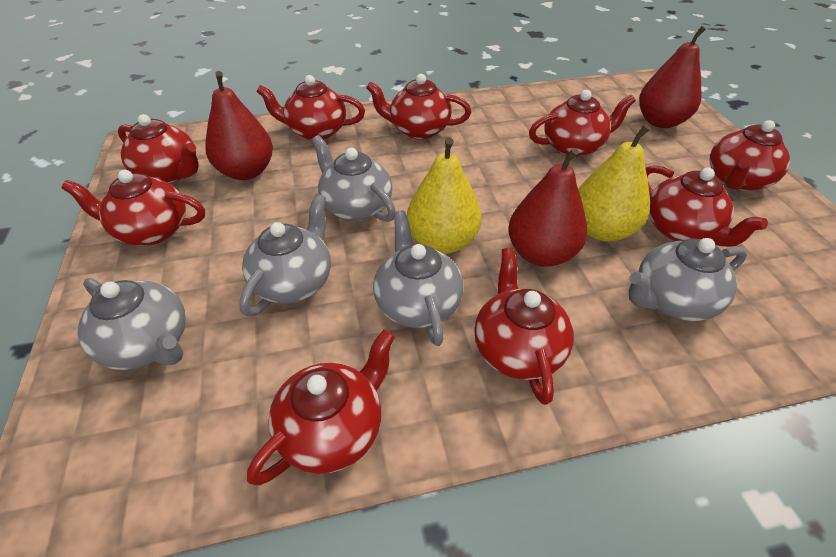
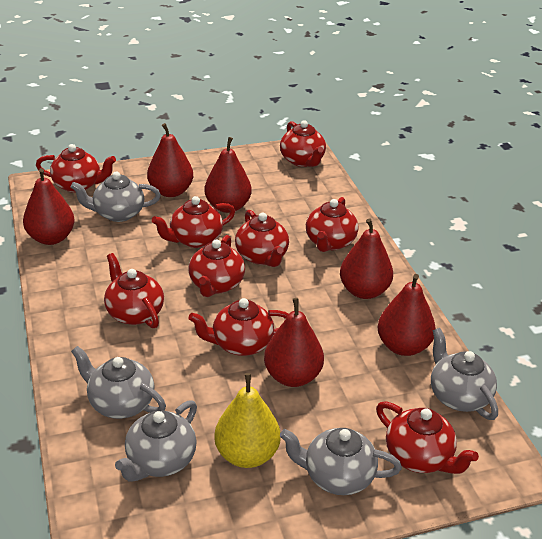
red pear: 3 -> 6
yellow pear: 2 -> 1

